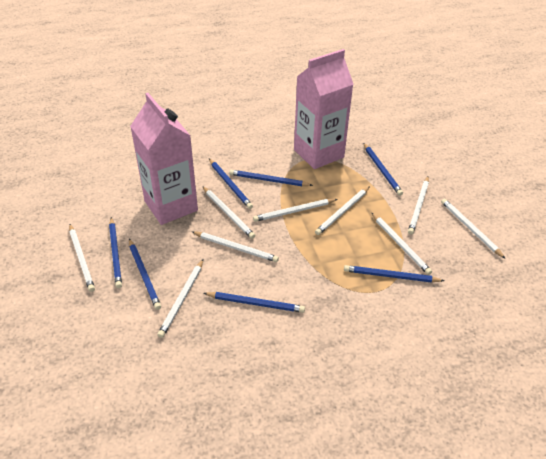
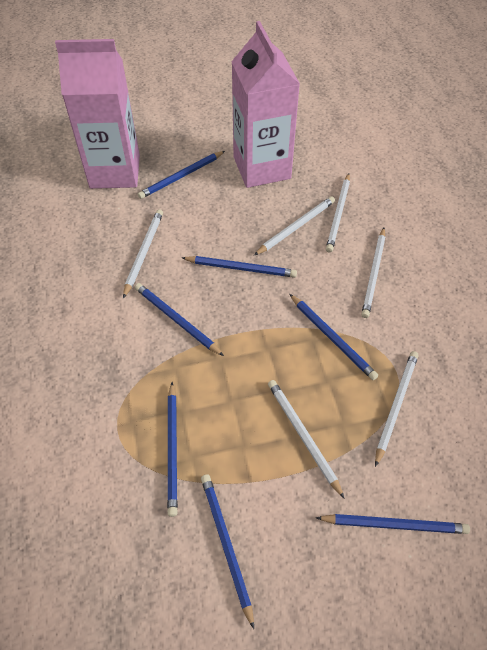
white pencil: 9 -> 6

